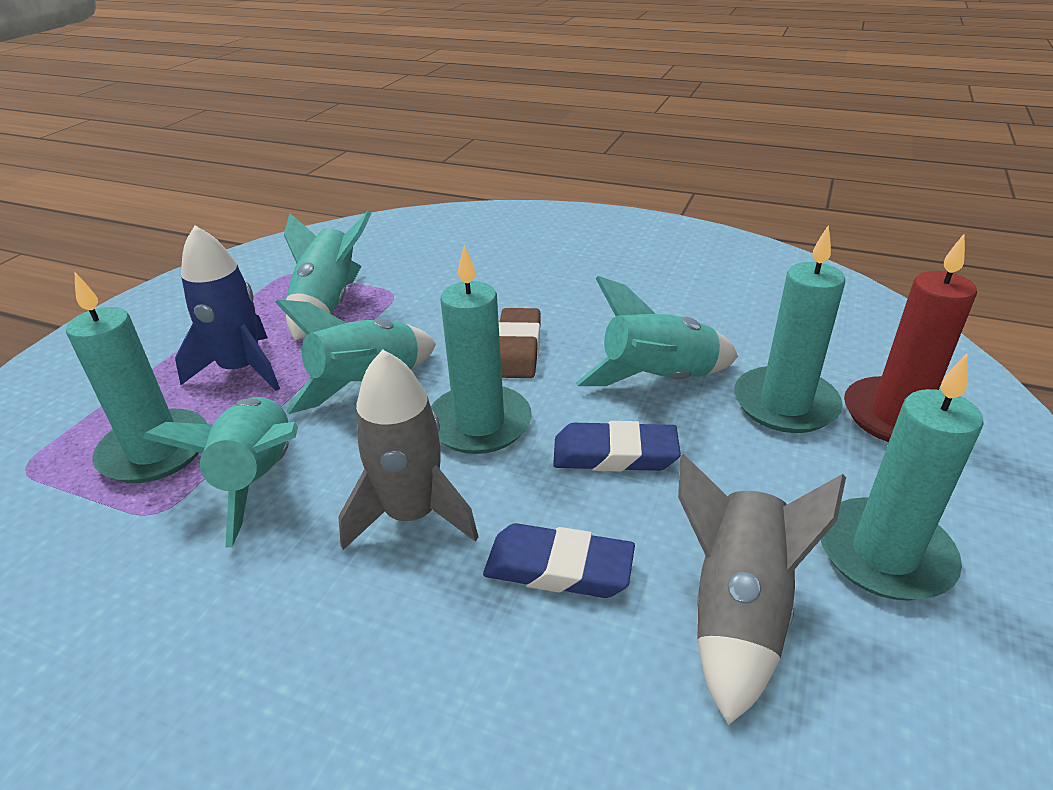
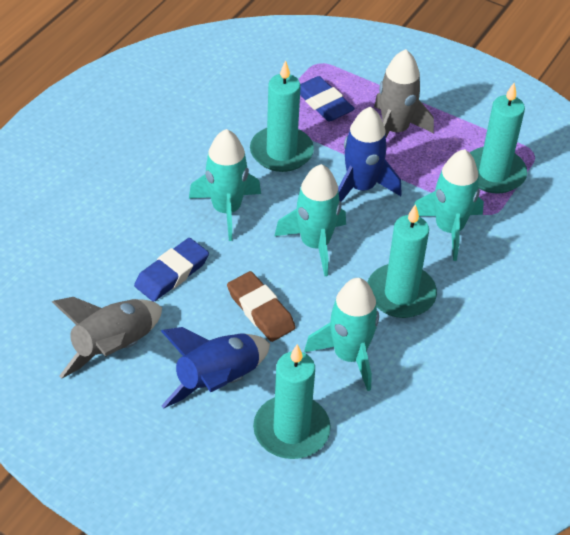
blue rocket: 1 -> 2
red candle: 1 -> 0

